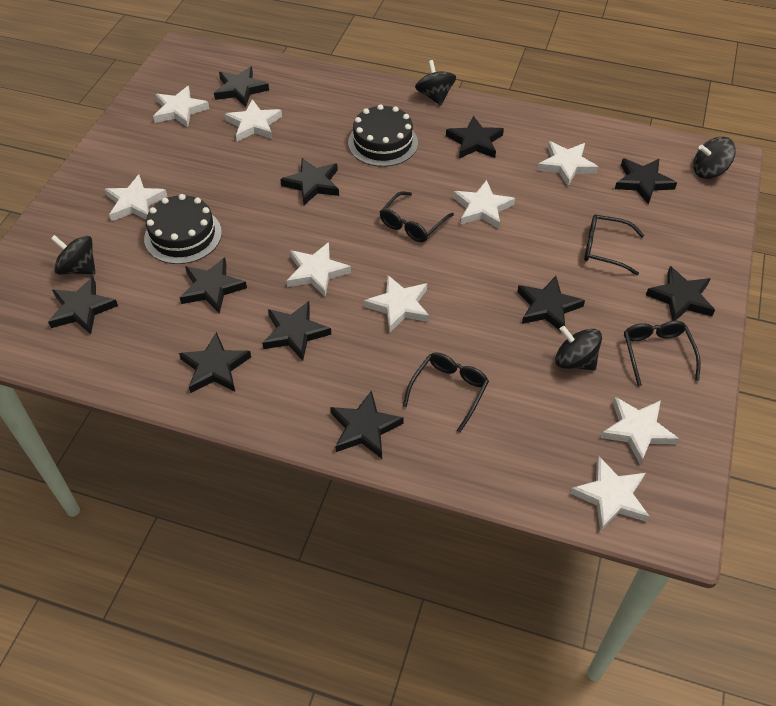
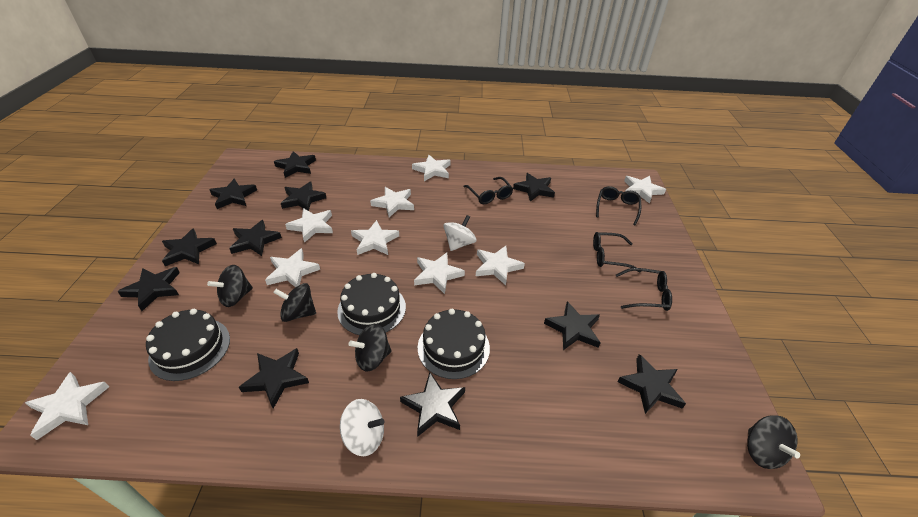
black cake: 2 -> 3
white spinning top: 0 -> 2

